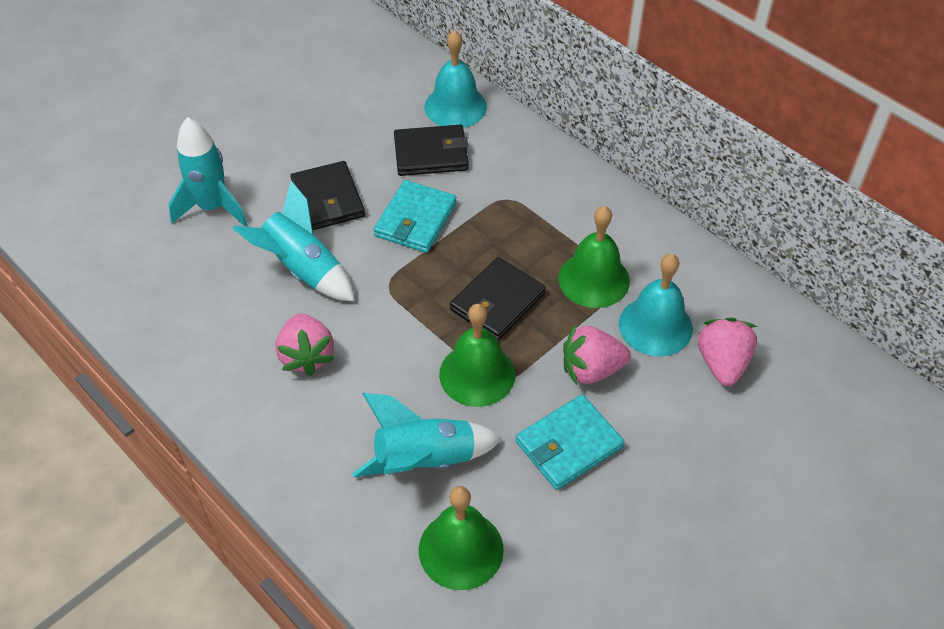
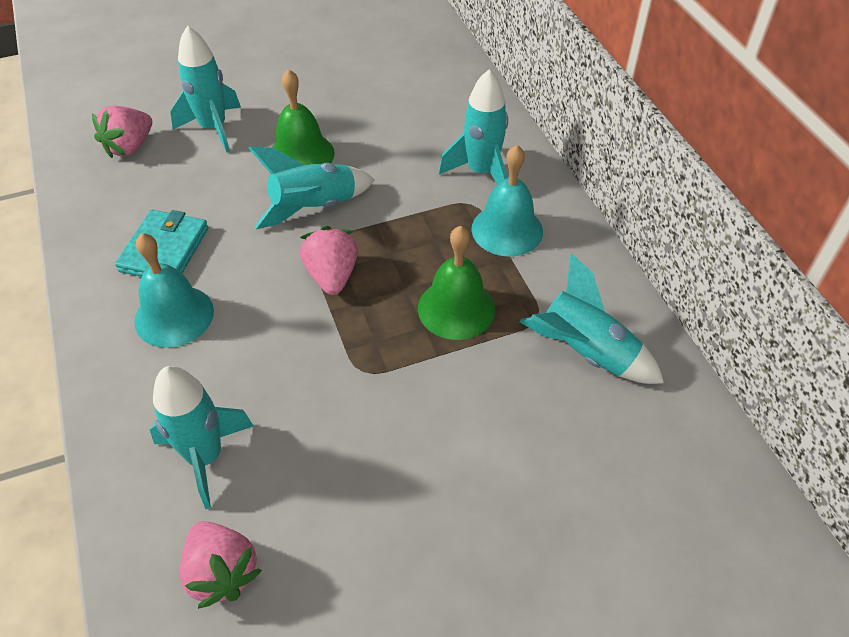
black wallet: 3 -> 0
green bell: 3 -> 2
turquoise rocket: 3 -> 5
turquoise wallet: 2 -> 1

